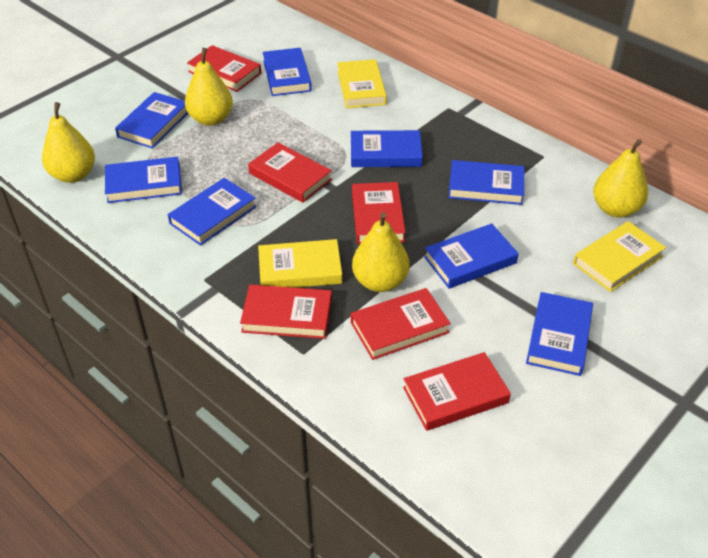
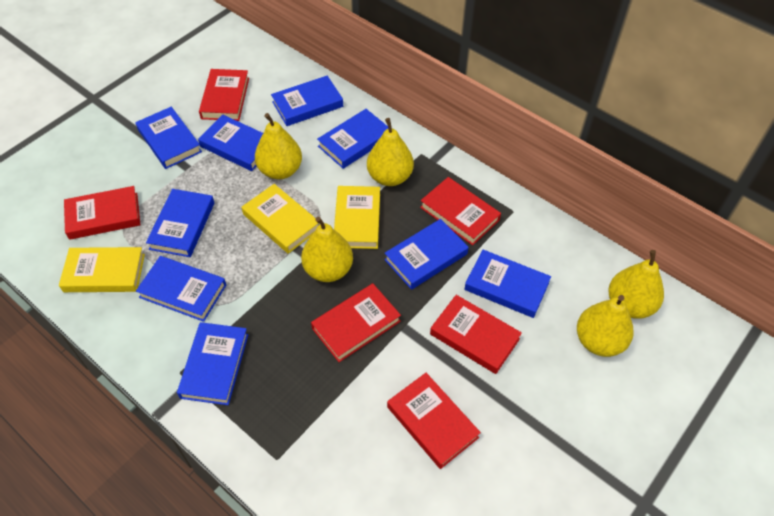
blue book: 8 -> 9
yellow pear: 4 -> 5

